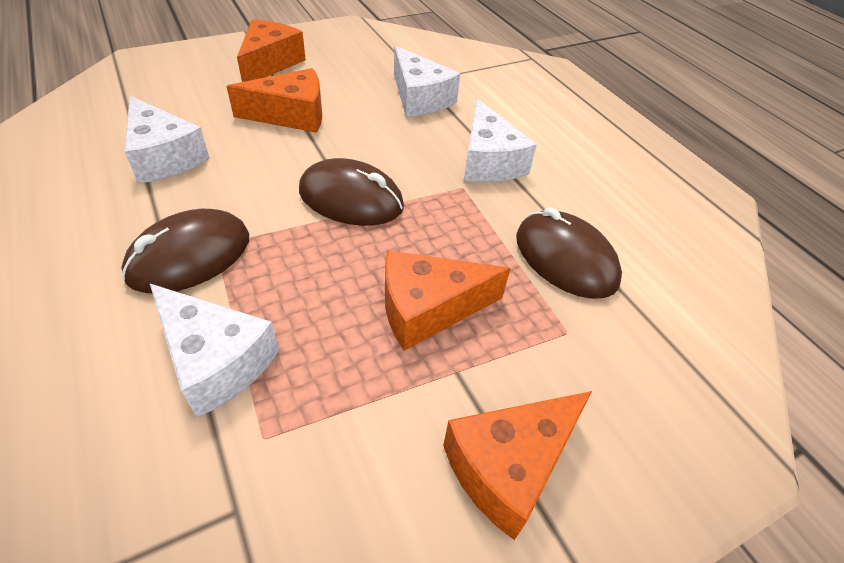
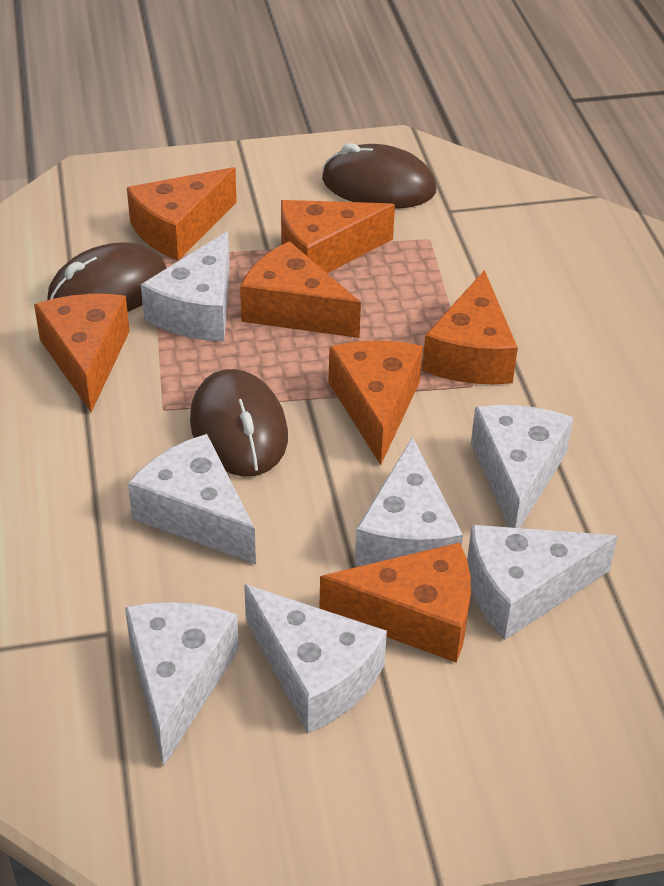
orange cheese: 4 -> 7
white cheese: 4 -> 7

